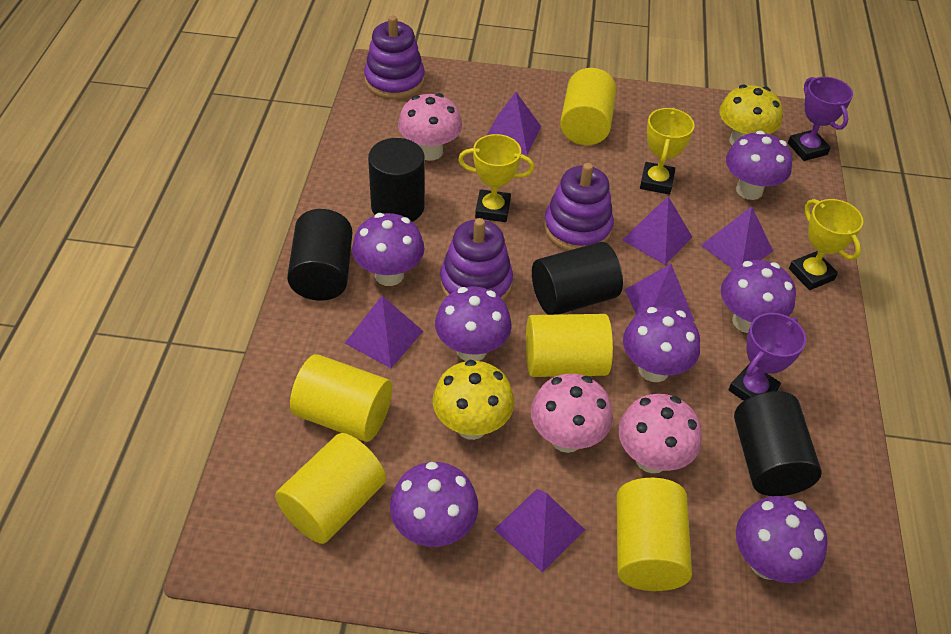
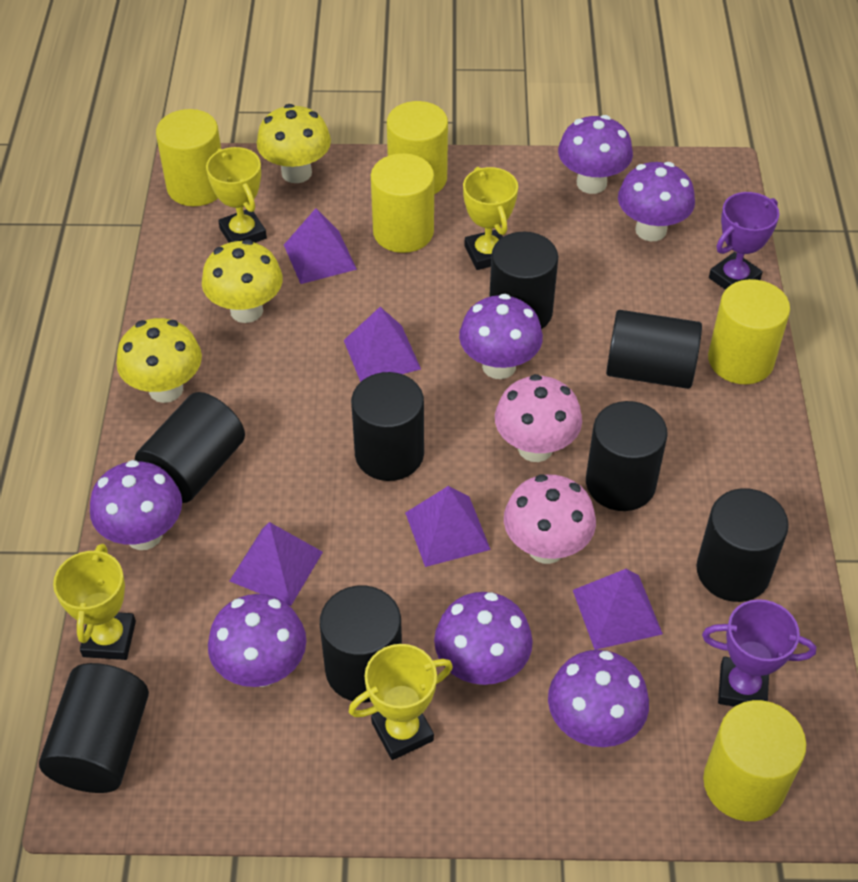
black cylinder: 4 -> 8
pink mushroom: 3 -> 2
purple pyramid: 6 -> 5
purple stacking toy: 3 -> 0
yellow mushroom: 2 -> 3
yellow trophy: 3 -> 4

